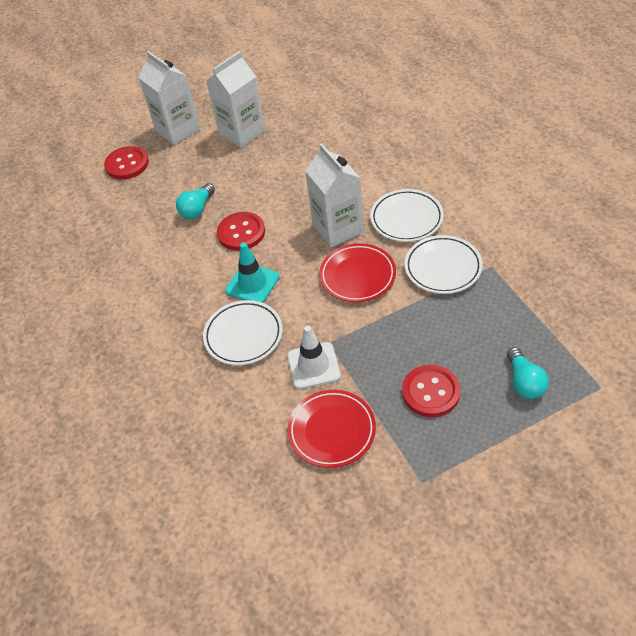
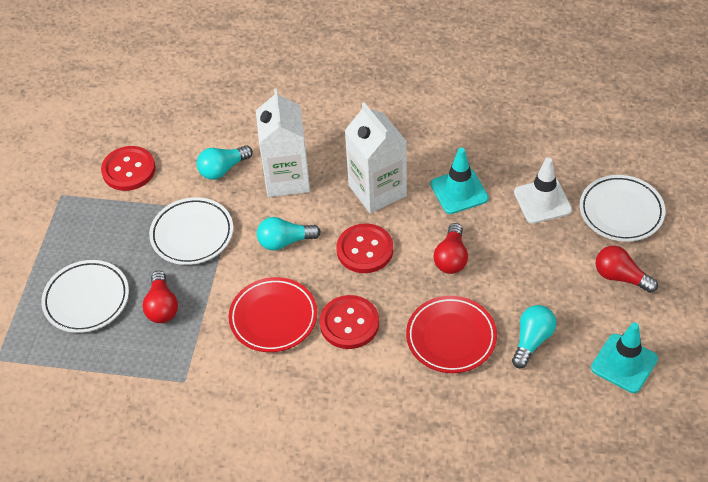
red light bulb: 0 -> 3
turquoise light bulb: 2 -> 3
turquoise traffic cone: 1 -> 2
white carton: 3 -> 2

